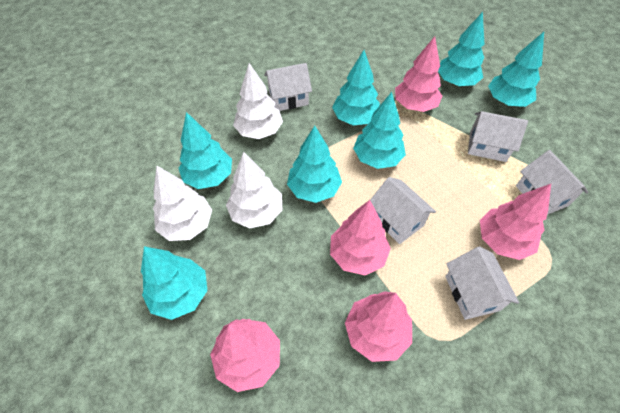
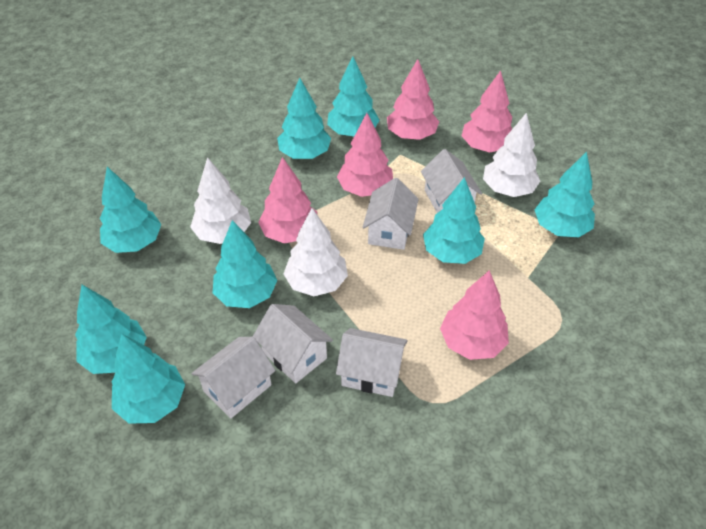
turquoise tree: 7 -> 8

